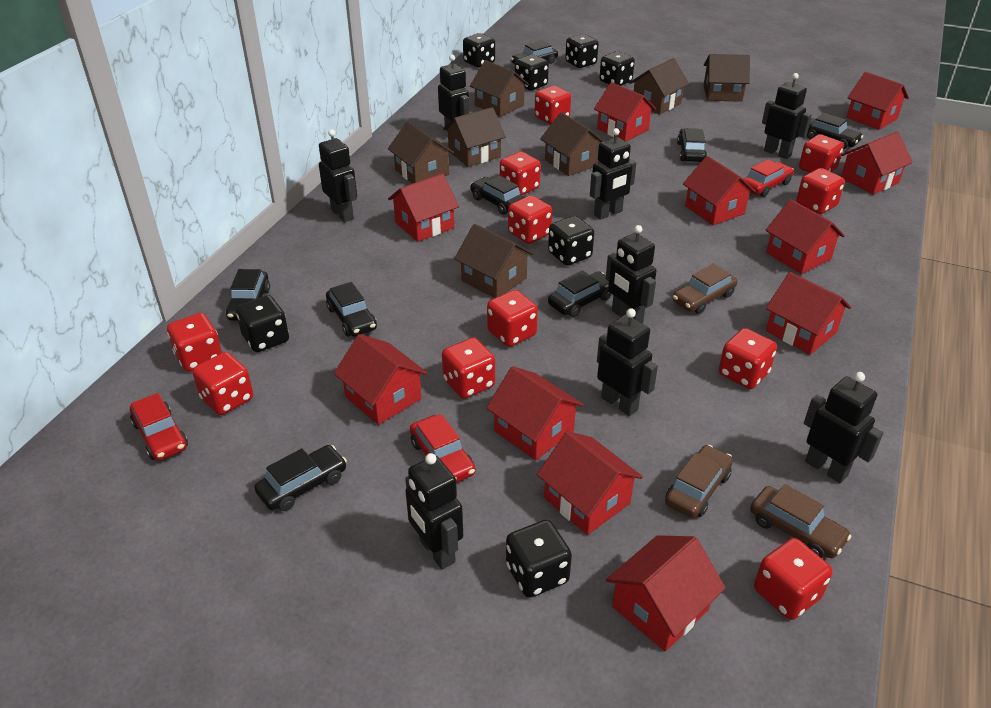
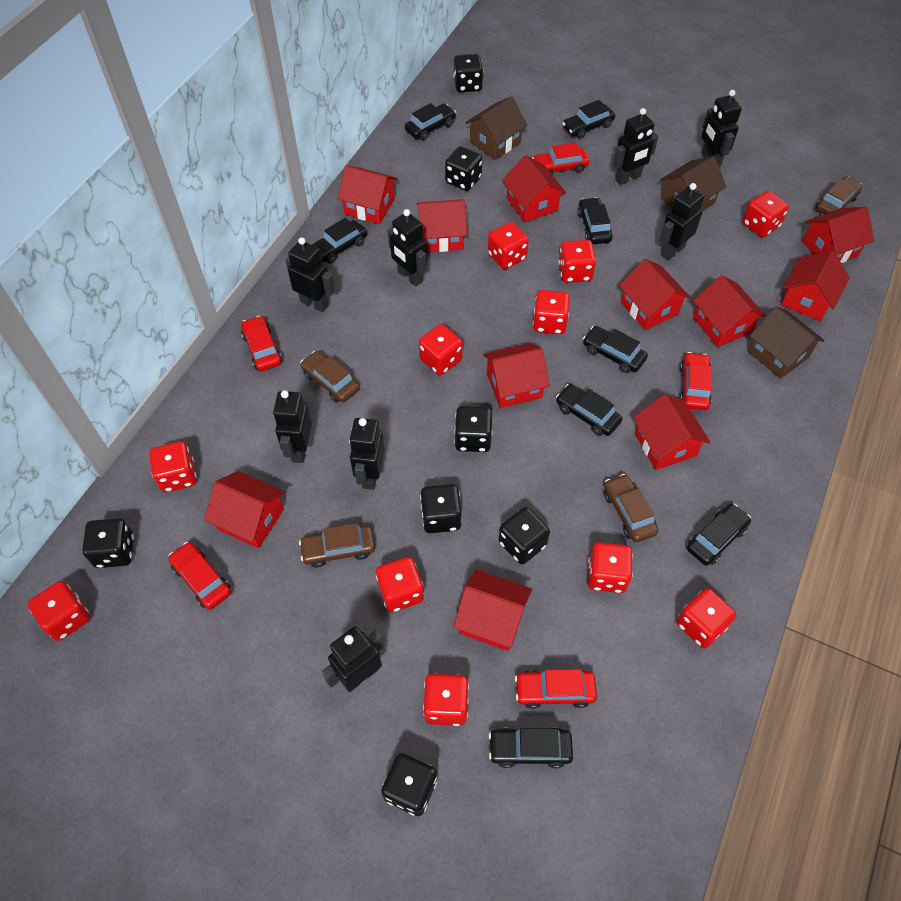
brown car: 3 -> 4
brown house: 7 -> 3
red car: 3 -> 5

